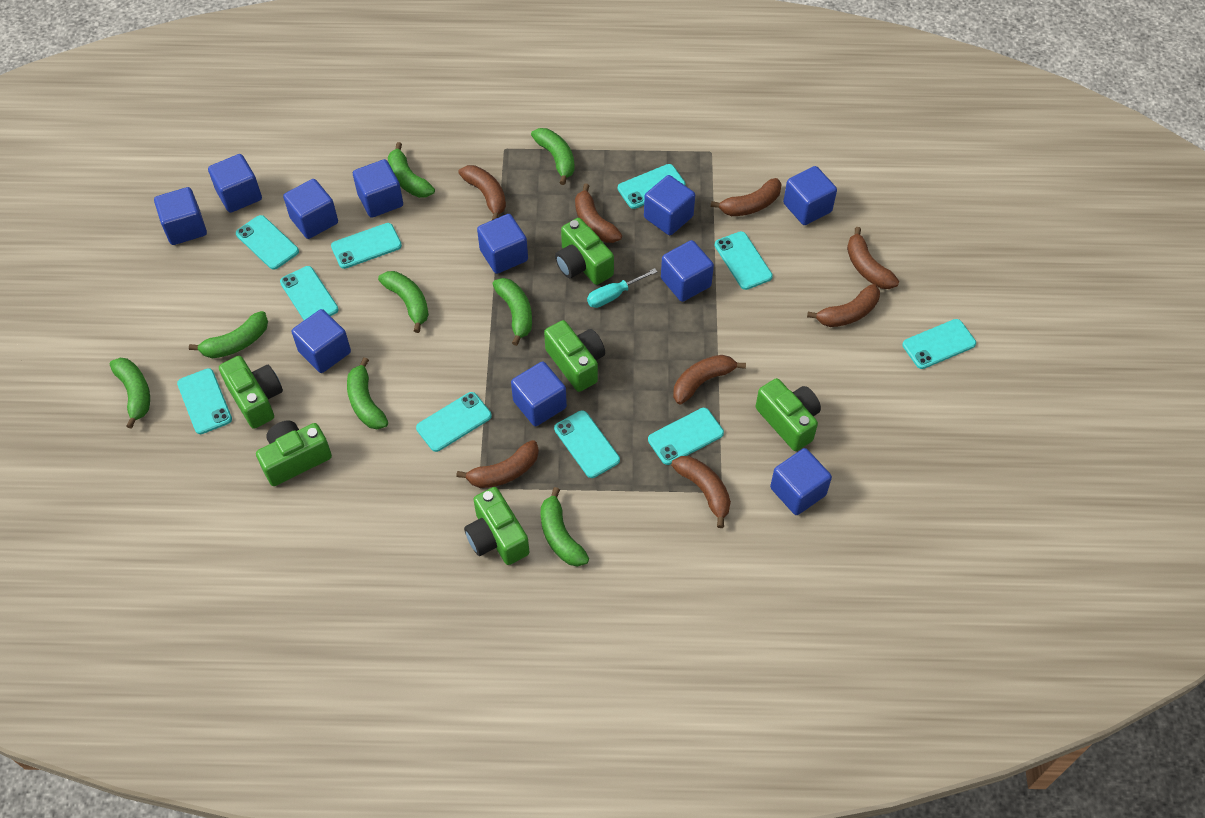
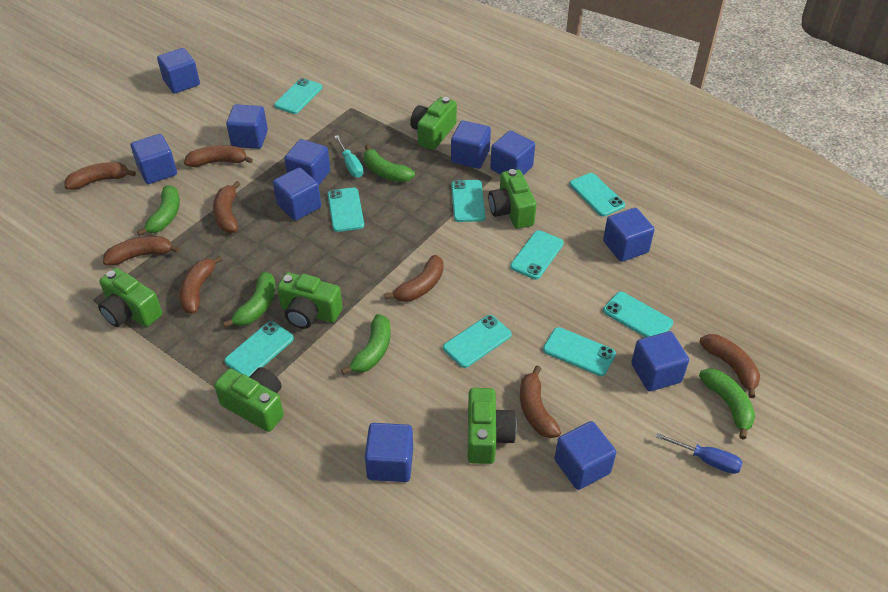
blue screwdriver: 0 -> 1
green banana: 8 -> 5
turquoise phone: 10 -> 9

